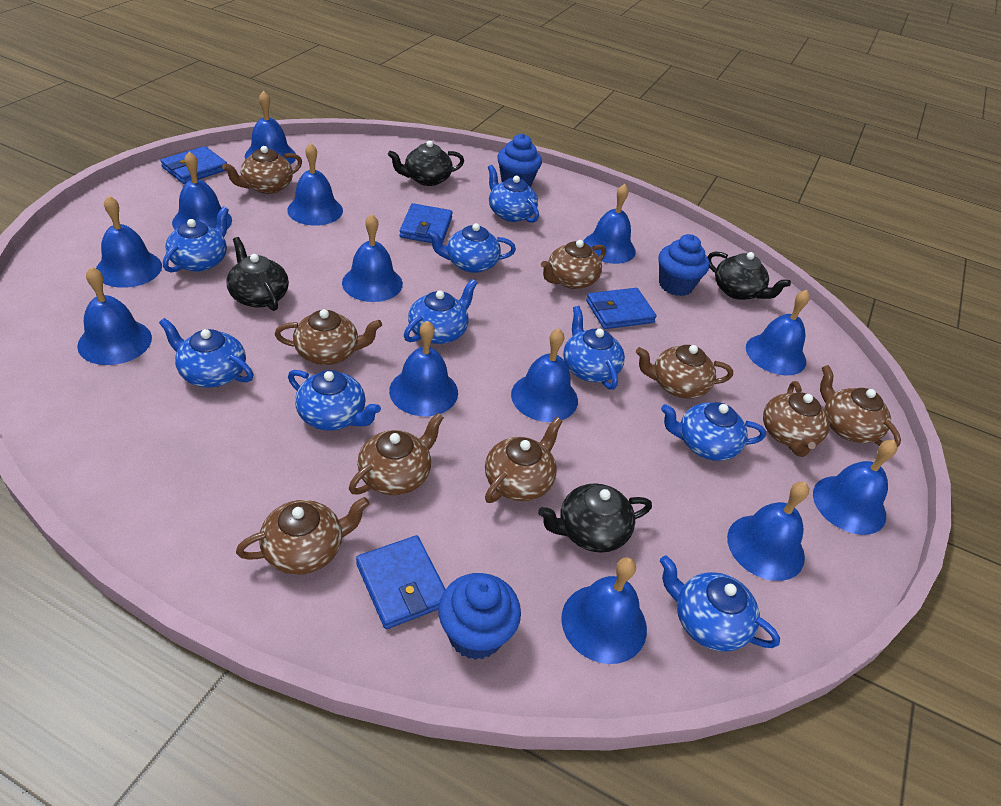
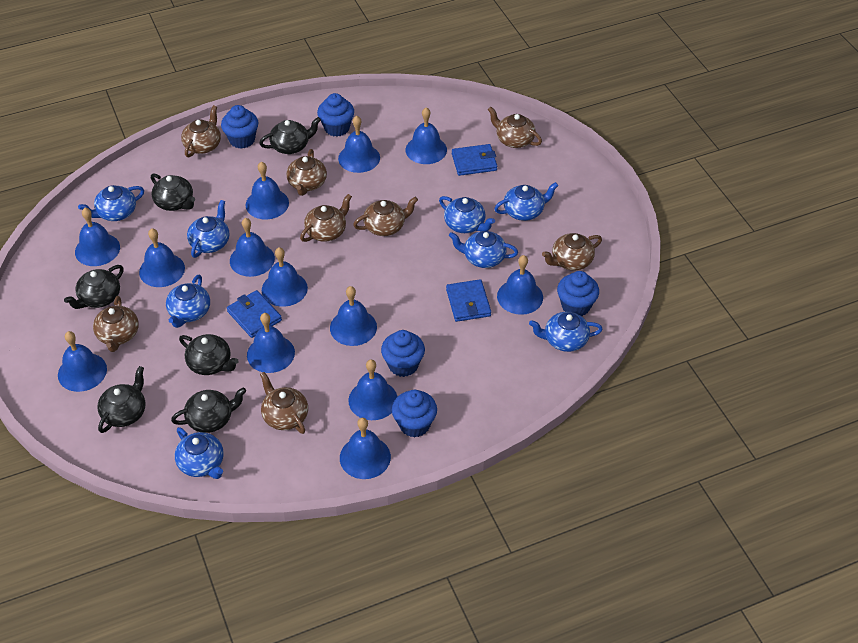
black teapot: 4 -> 6
blue cupcake: 3 -> 5
blue teapot: 9 -> 8
blue wallet: 4 -> 3
brown teapot: 9 -> 8

